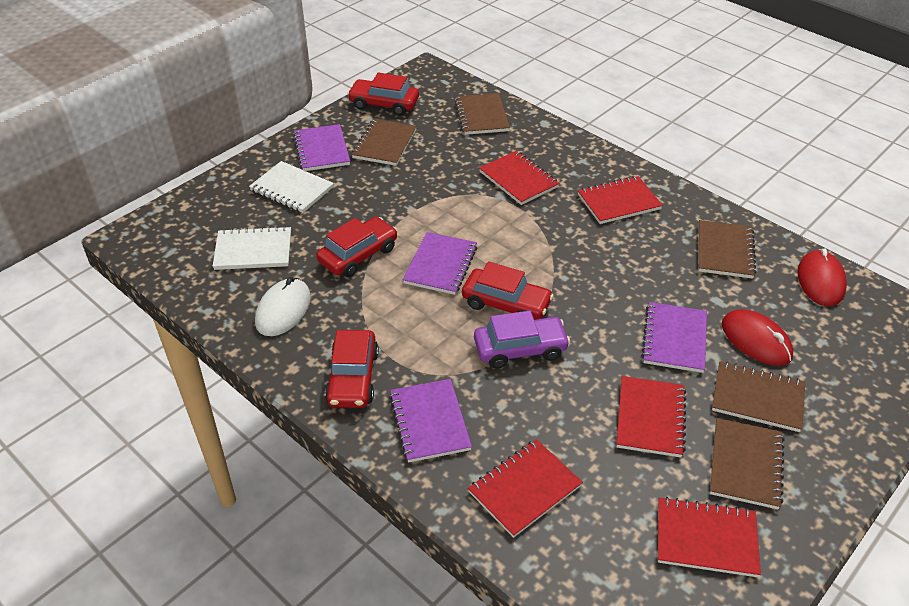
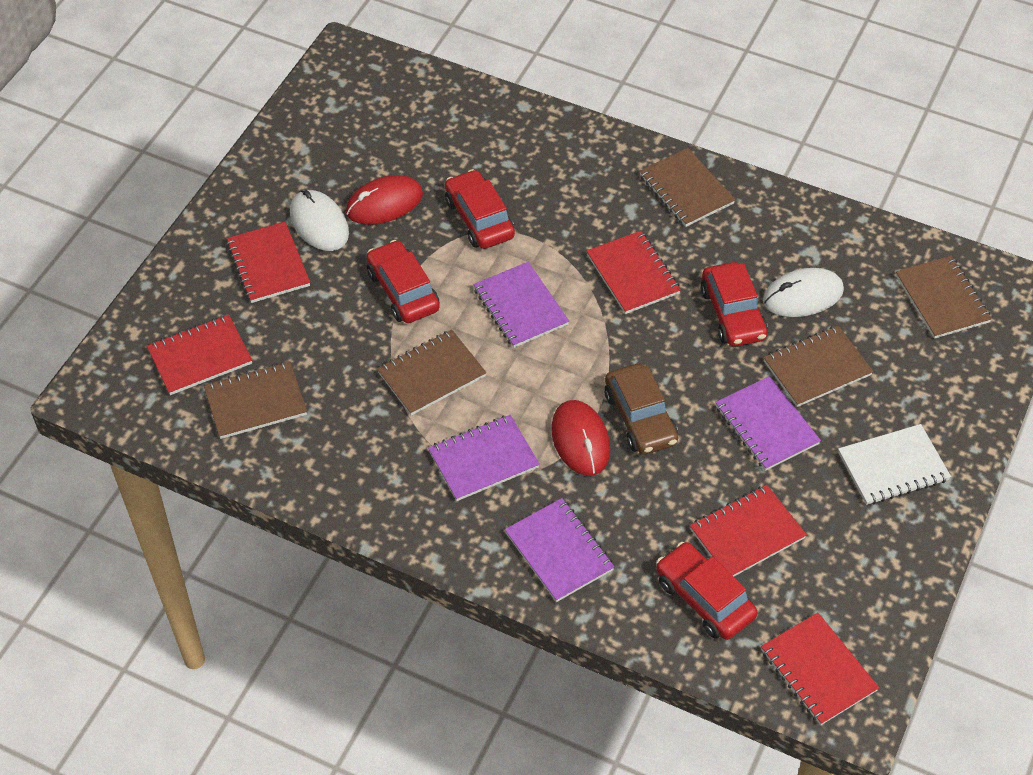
brown car: 0 -> 1
purple car: 1 -> 0
white mouse: 1 -> 2
white notebook: 2 -> 1

